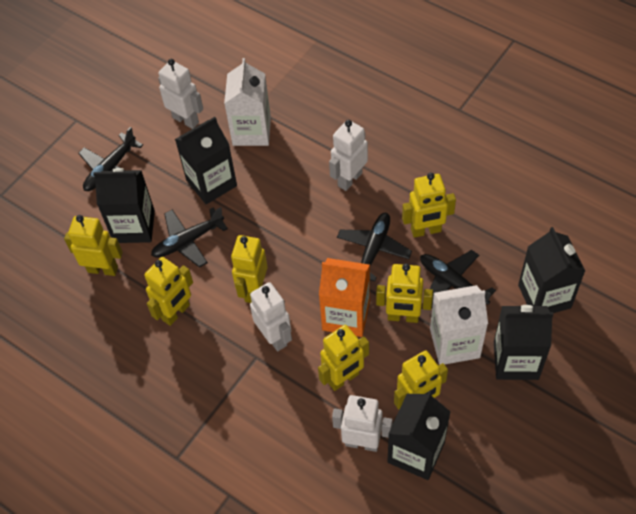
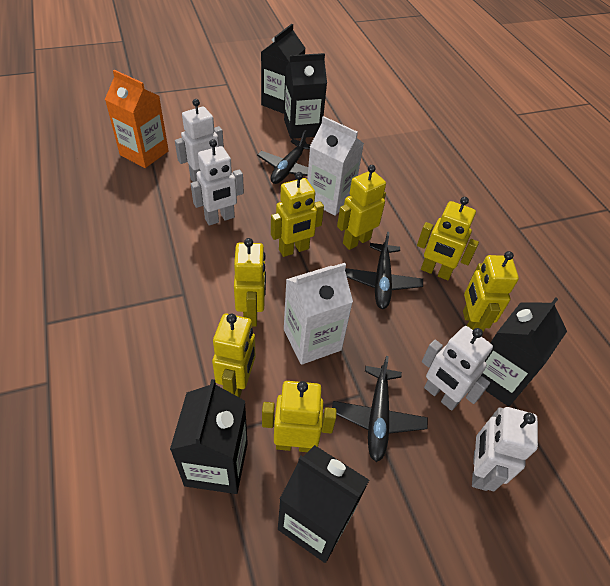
black plane: 4 -> 3

